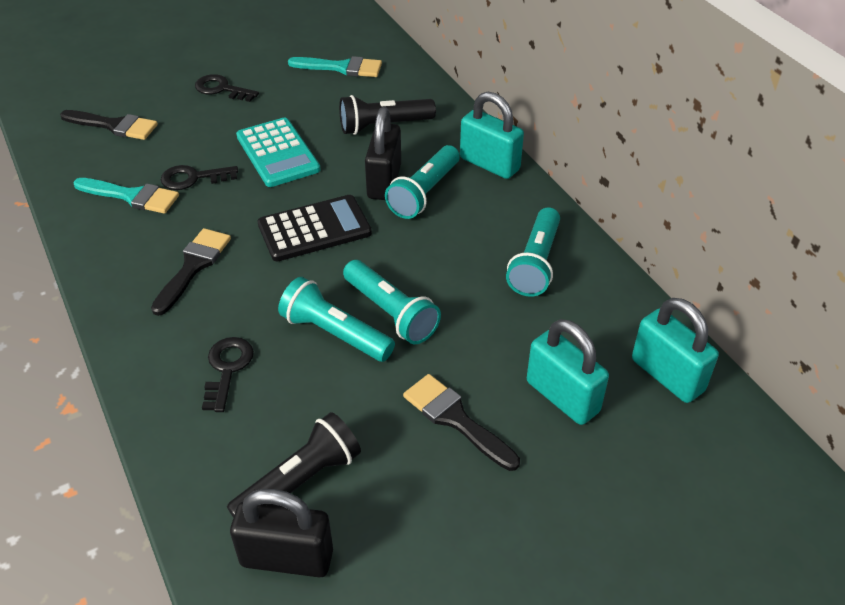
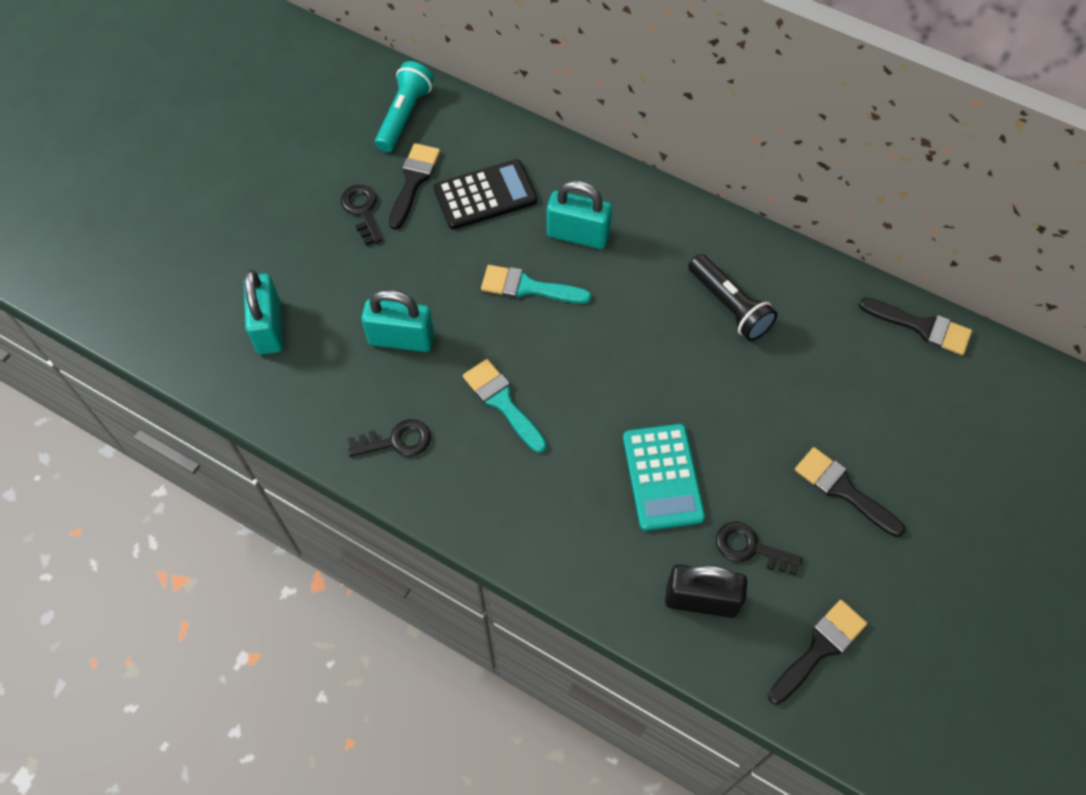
black brush: 3 -> 4
black flashlight: 2 -> 1
black padlock: 2 -> 1
turquoise flashlight: 4 -> 1

